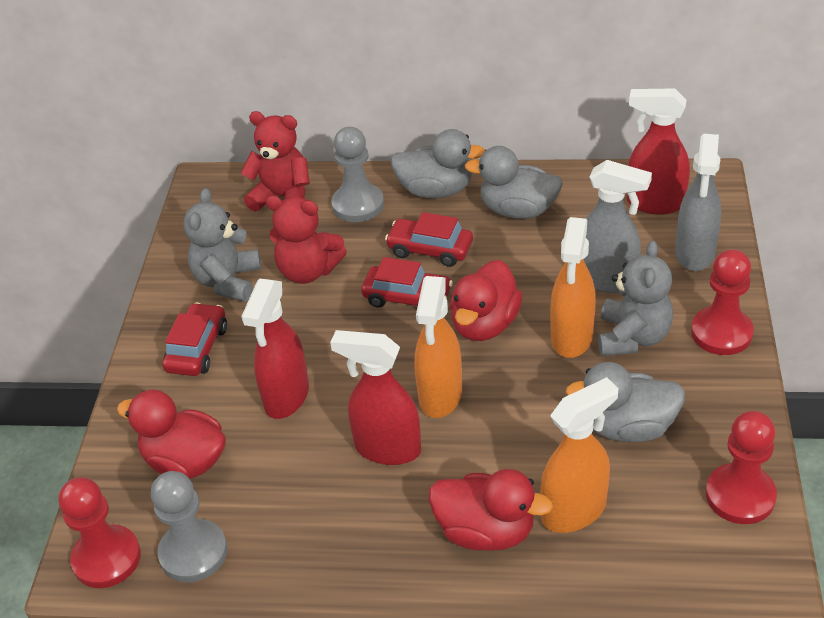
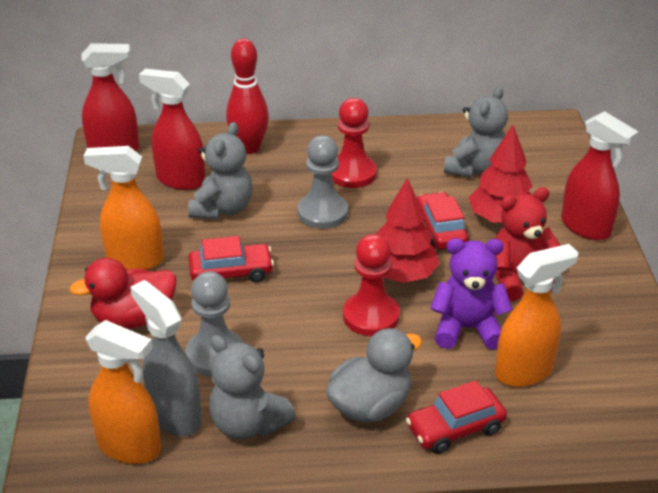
grey duck: 3 -> 1
grey spray bottle: 2 -> 1
grey teddy bear: 2 -> 3
purple teddy bear: 0 -> 1
red bowling pin: 0 -> 1
red duck: 3 -> 1
red pawn: 3 -> 2
red teddy bear: 2 -> 1
red tree: 0 -> 2

